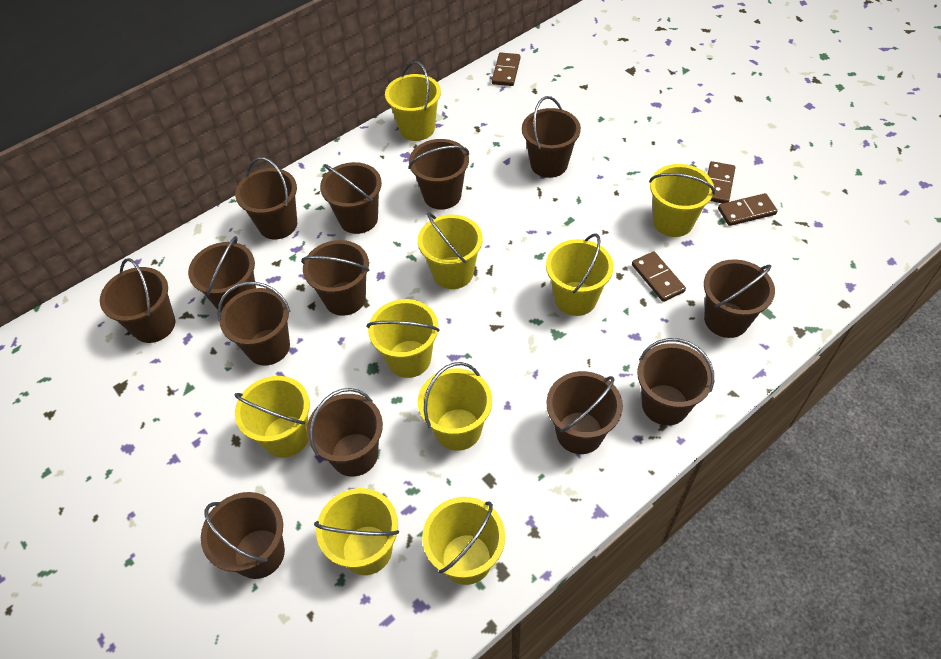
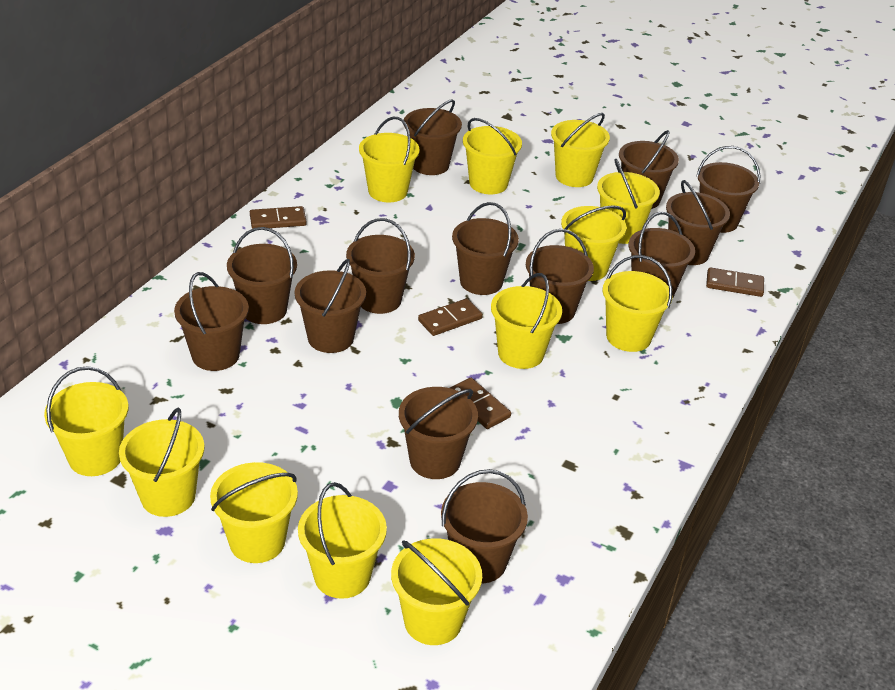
yellow bucket: 9 -> 12

